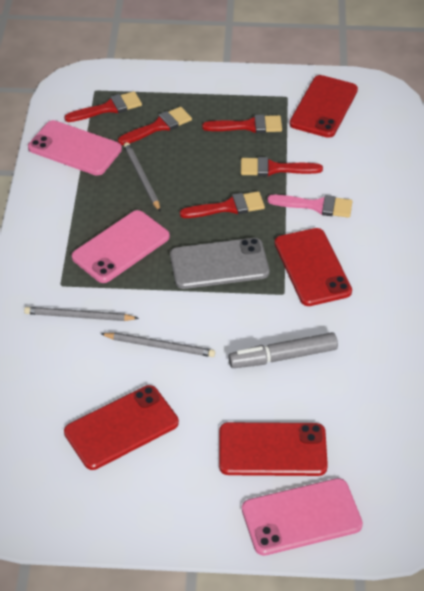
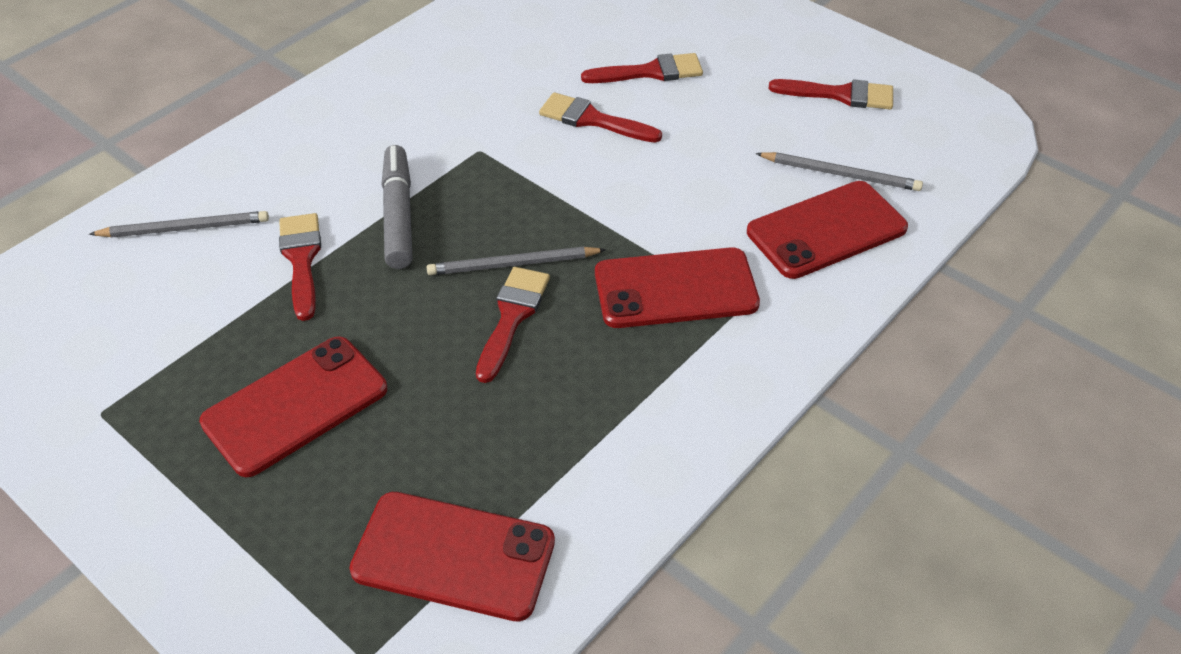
grey phone: 1 -> 0
pink brush: 1 -> 0
pink phone: 3 -> 0

